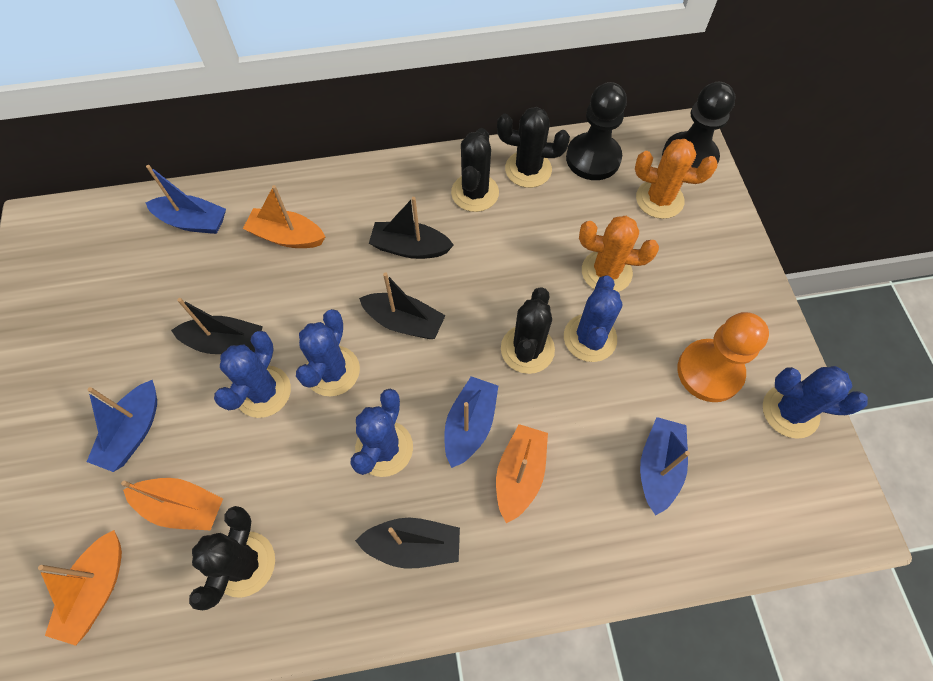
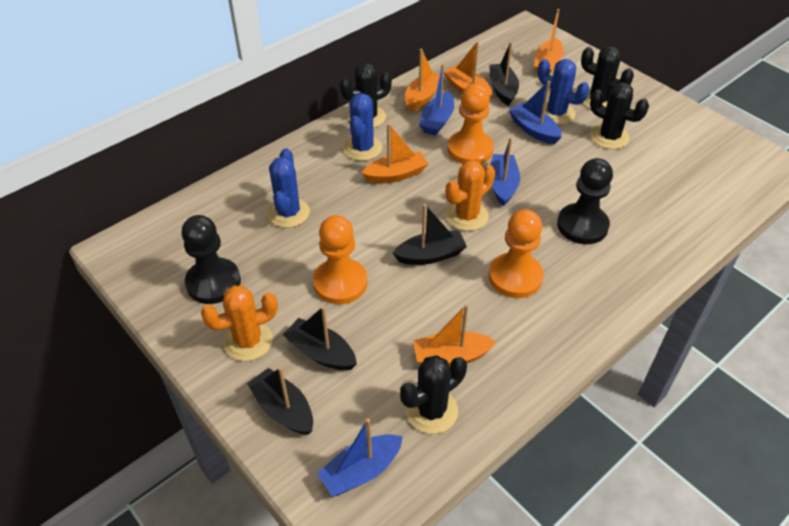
blue cactus: 5 -> 3
orange boat: 4 -> 5
orange pawn: 1 -> 3

